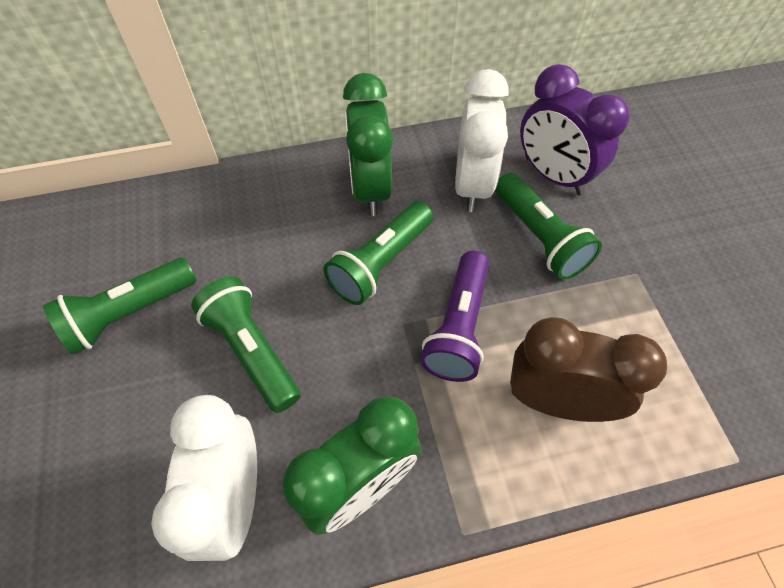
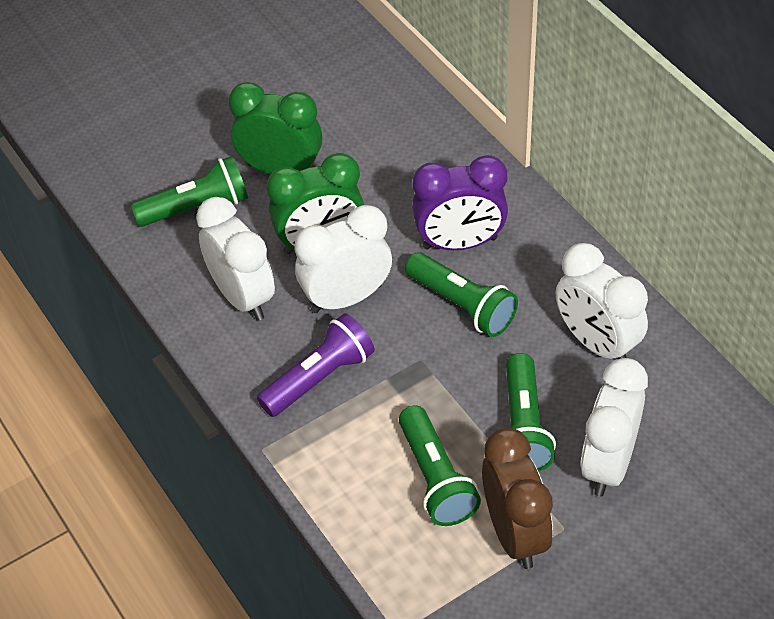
white clock: 2 -> 4

